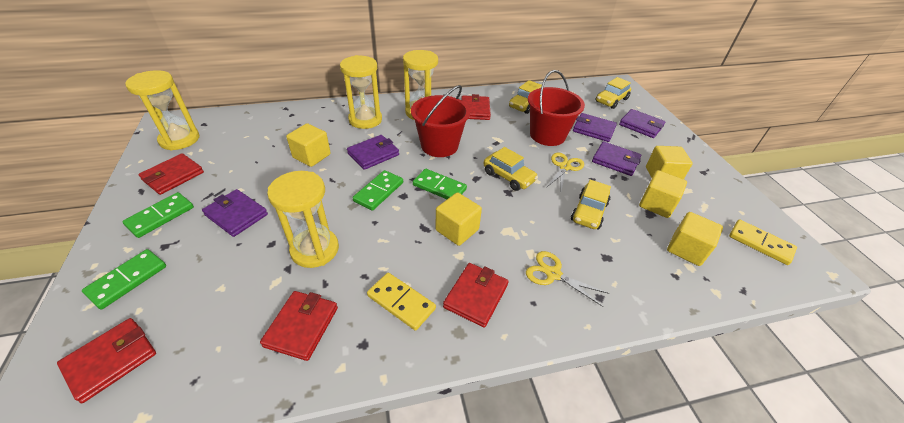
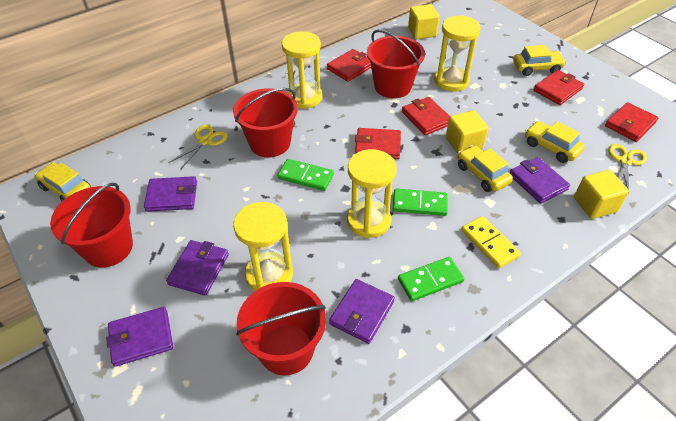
green domino: 4 -> 3
red bucket: 2 -> 4
yellow cube: 5 -> 3
yellow domino: 2 -> 1

